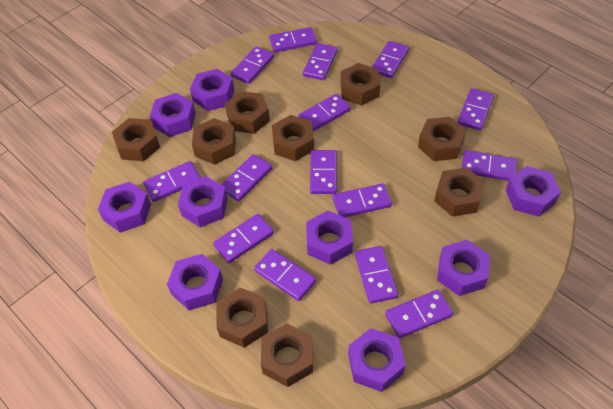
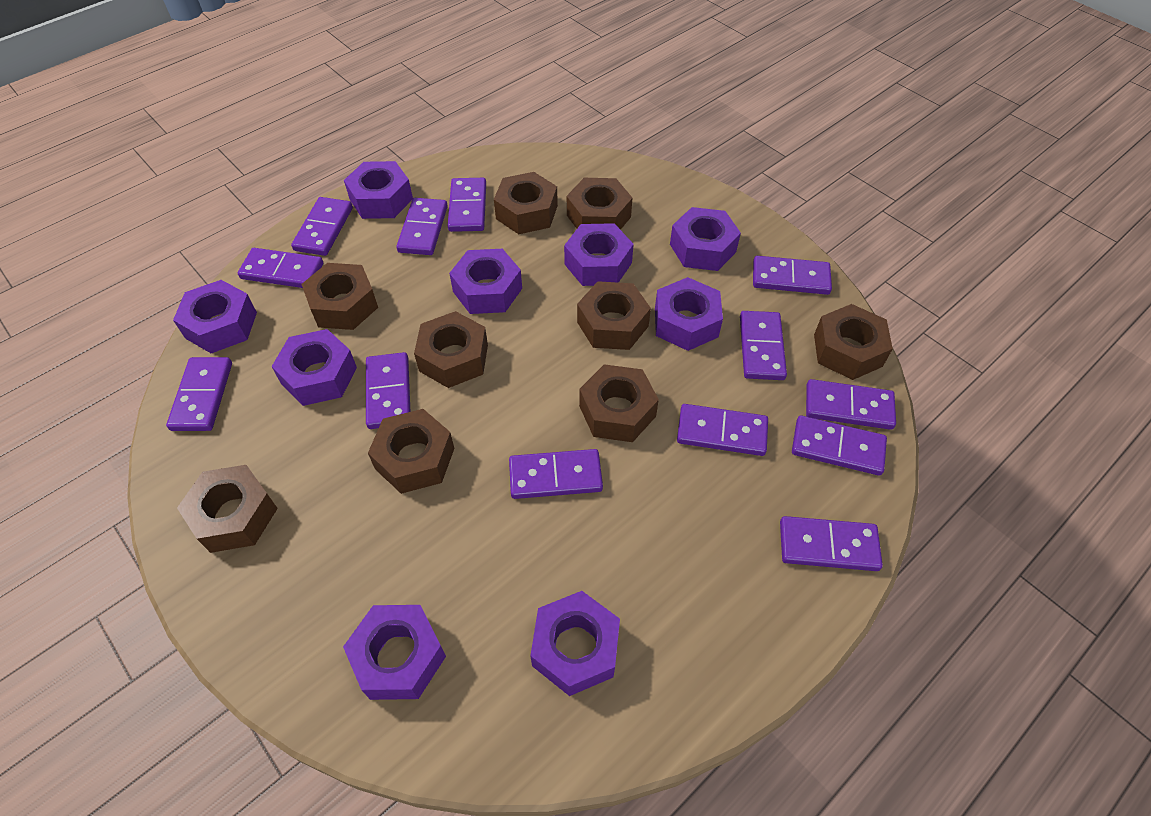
purple domino: 15 -> 13

